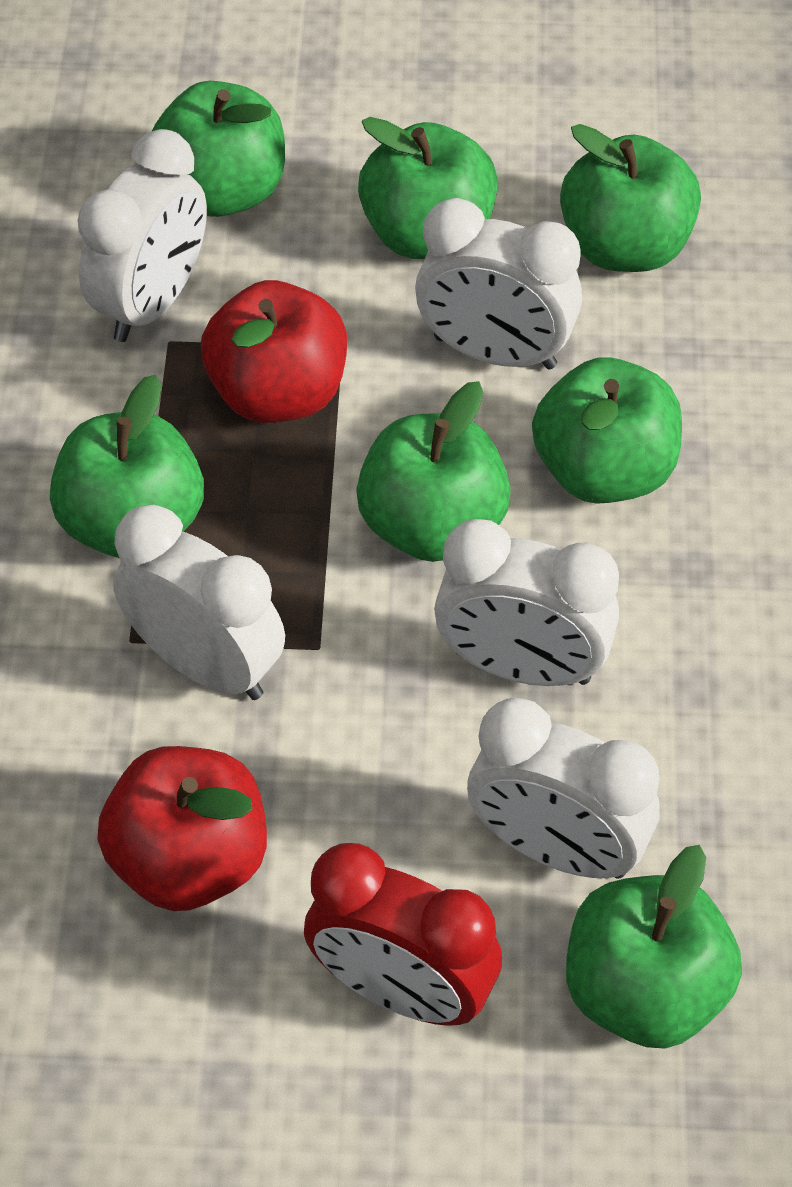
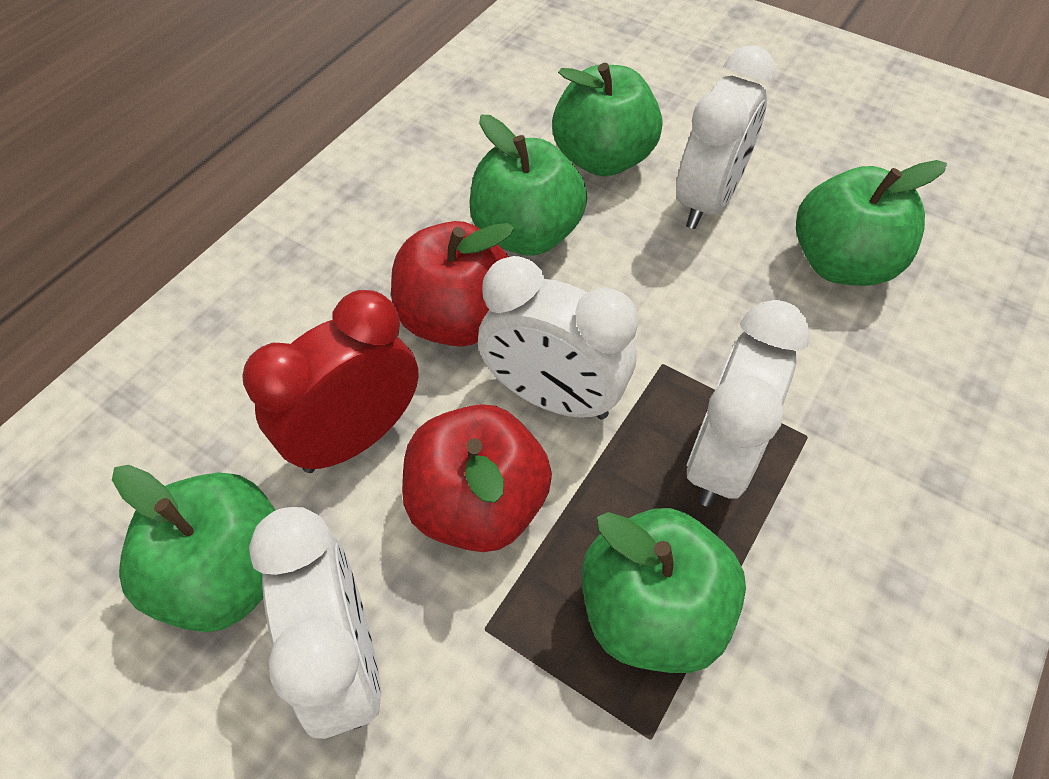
green apple: 7 -> 5
white clock: 5 -> 4

